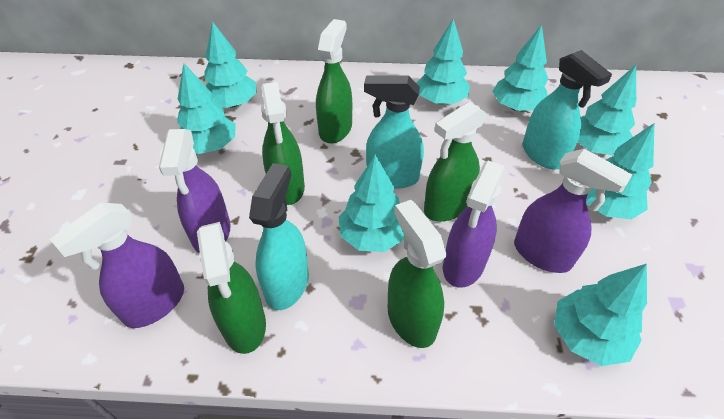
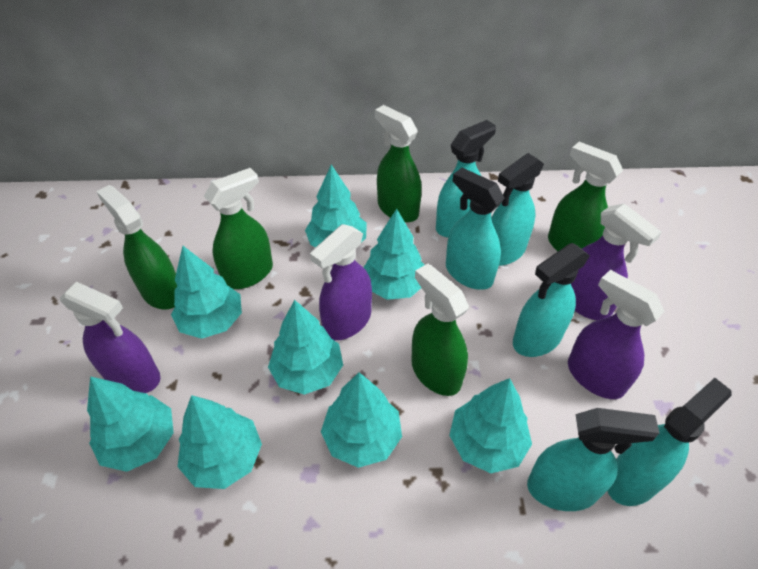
turquoise spray bottle: 3 -> 6

